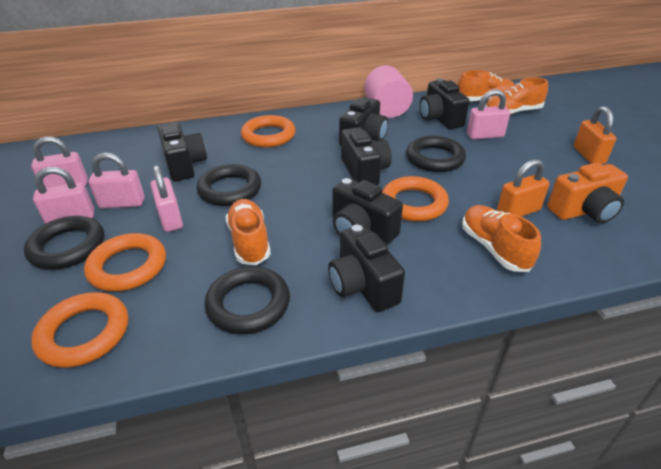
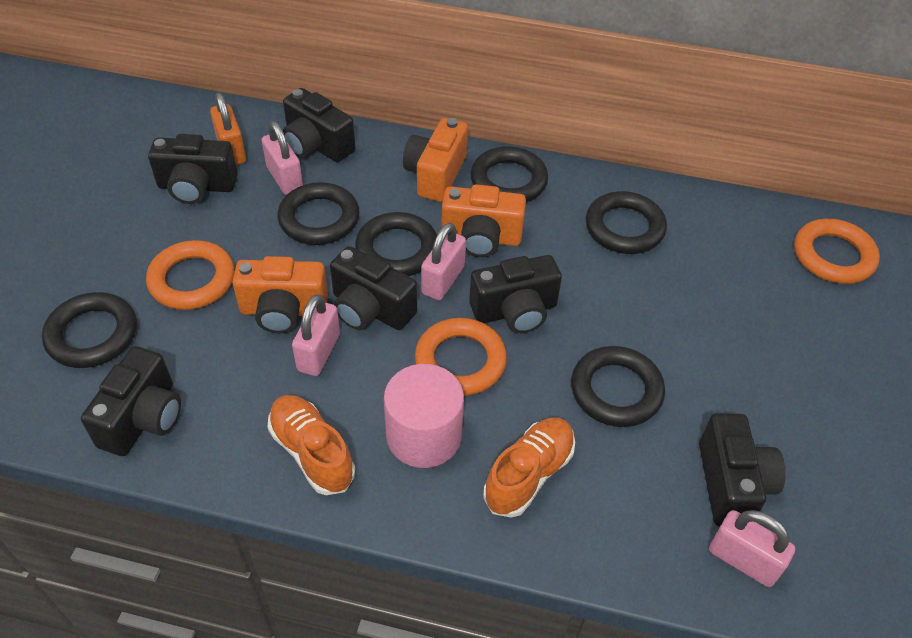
black ring: 4 -> 6
orange camera: 1 -> 3
orange padlock: 2 -> 1
orange ring: 4 -> 3
orange shoe: 4 -> 2
pink padlock: 5 -> 4

